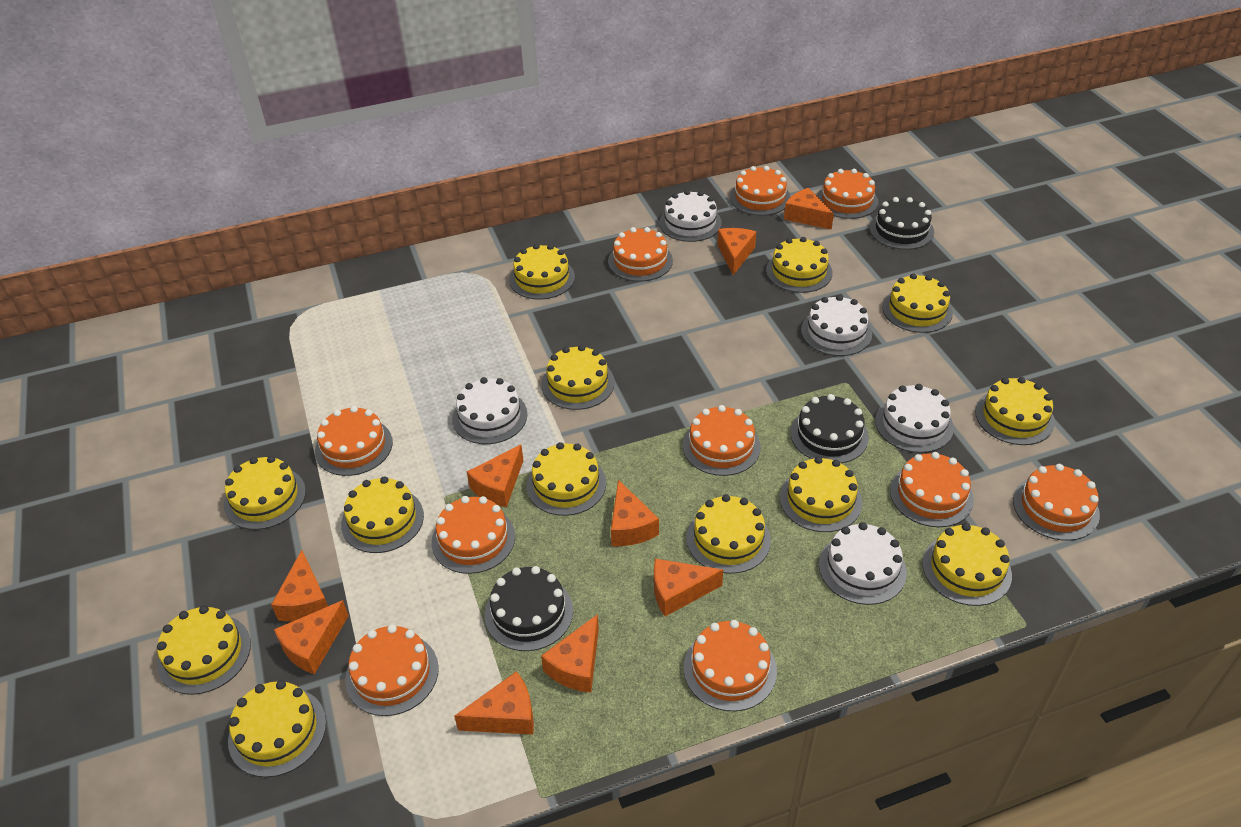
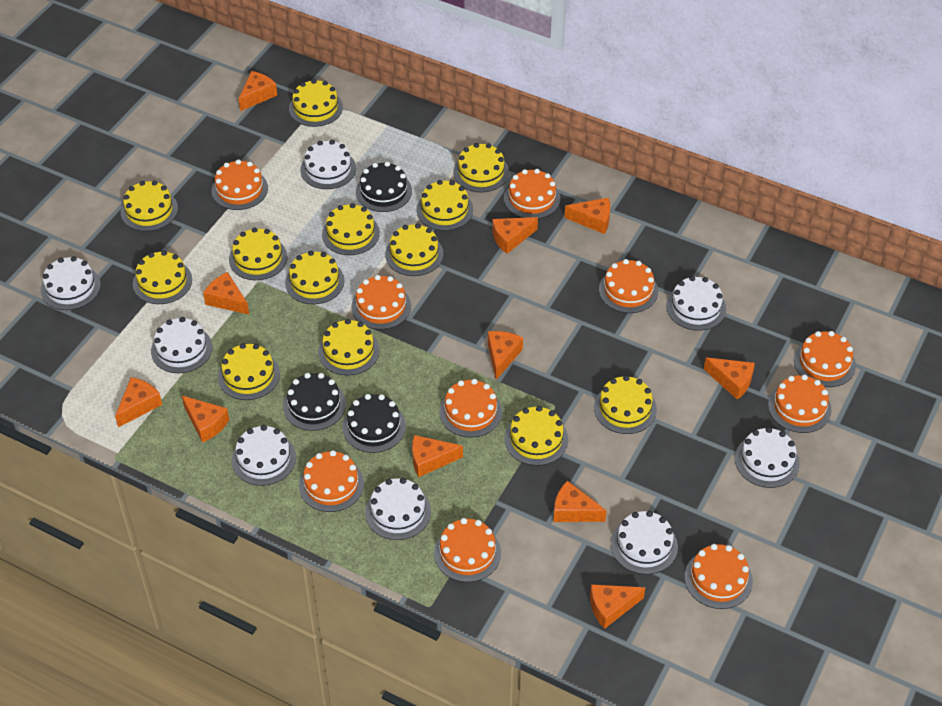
orange cheese: 9 -> 11
white cake: 5 -> 8

